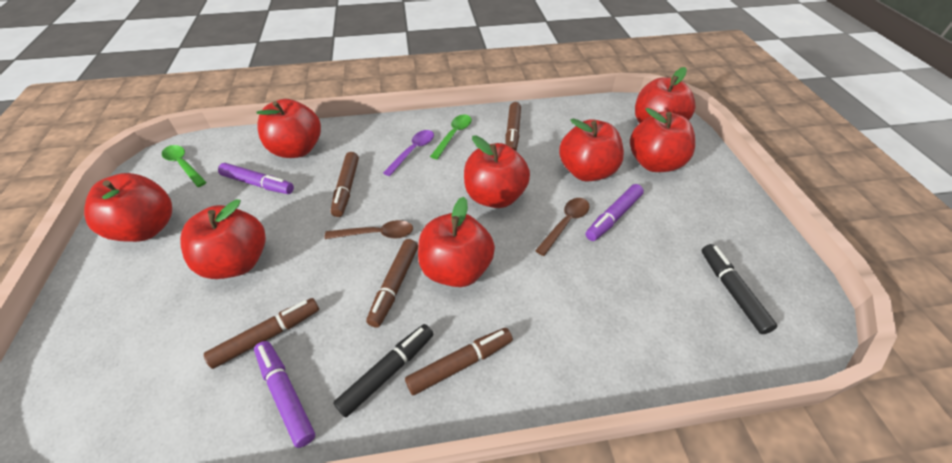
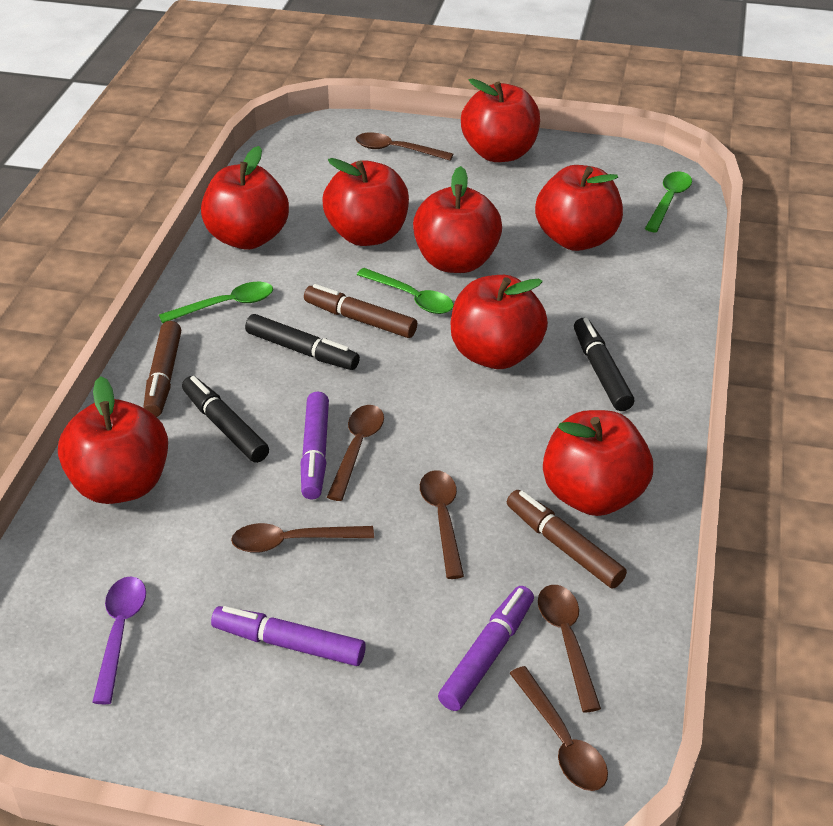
black marker: 2 -> 3
brown marker: 5 -> 3
brown spoon: 2 -> 6
green spoon: 2 -> 3

